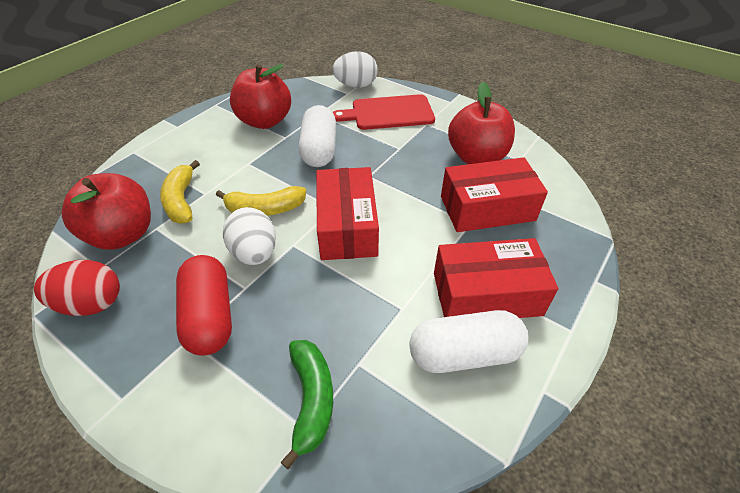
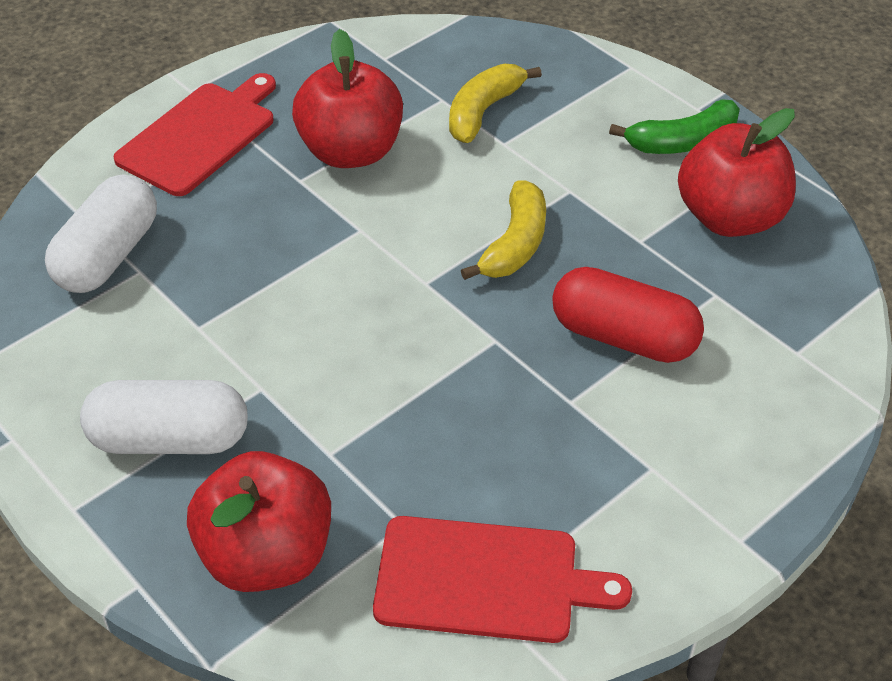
red box: 3 -> 0
red cutting board: 1 -> 2
red egg: 1 -> 0
white egg: 2 -> 0

